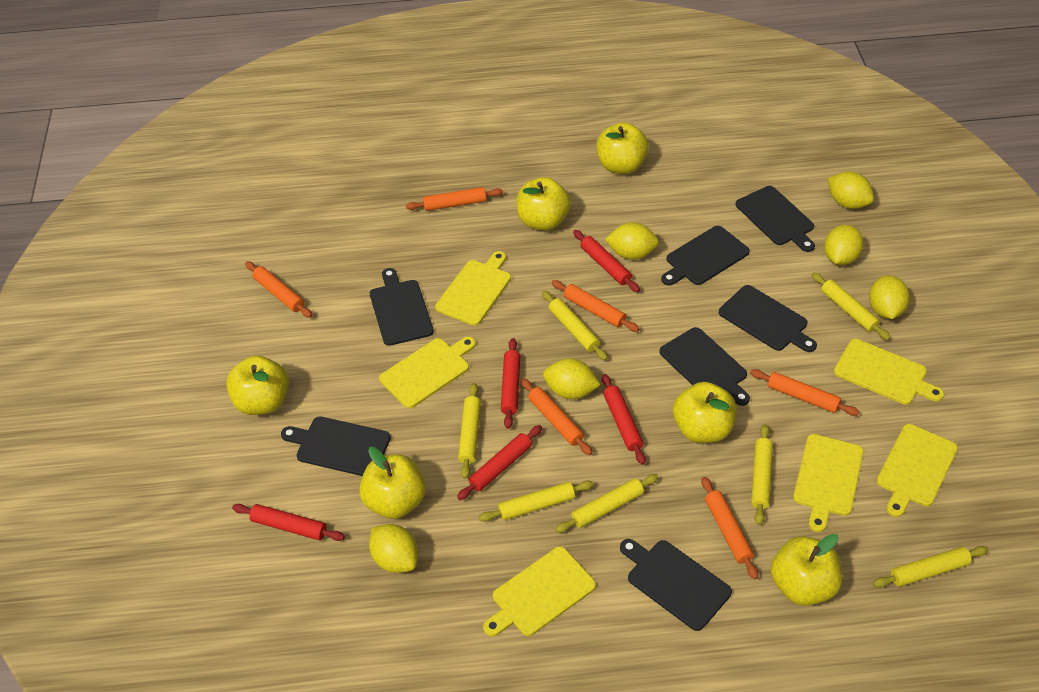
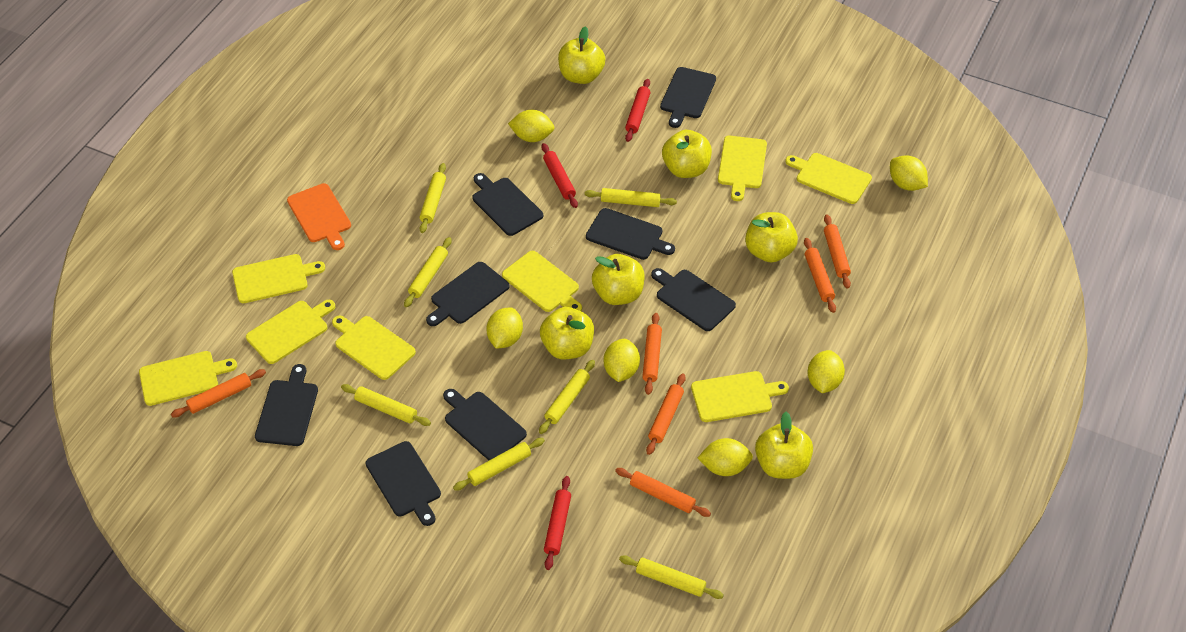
black cutting board: 7 -> 8
orange cutting board: 0 -> 1
red rolling pin: 5 -> 3
yellow cutting board: 6 -> 8

